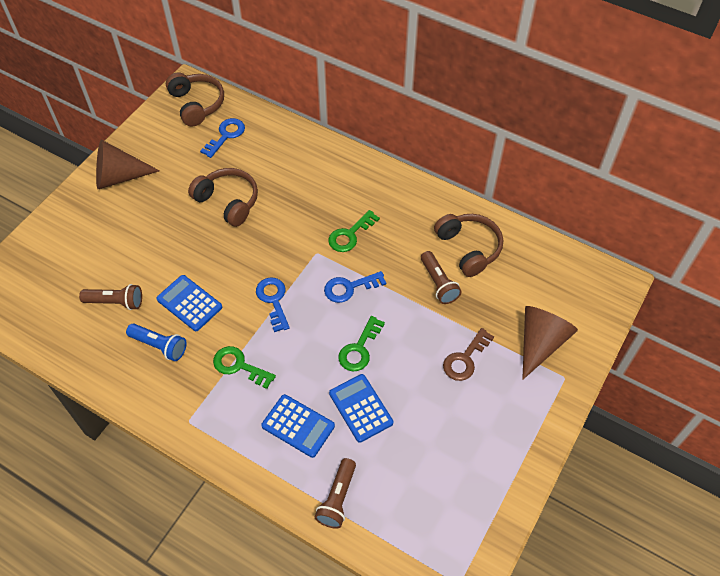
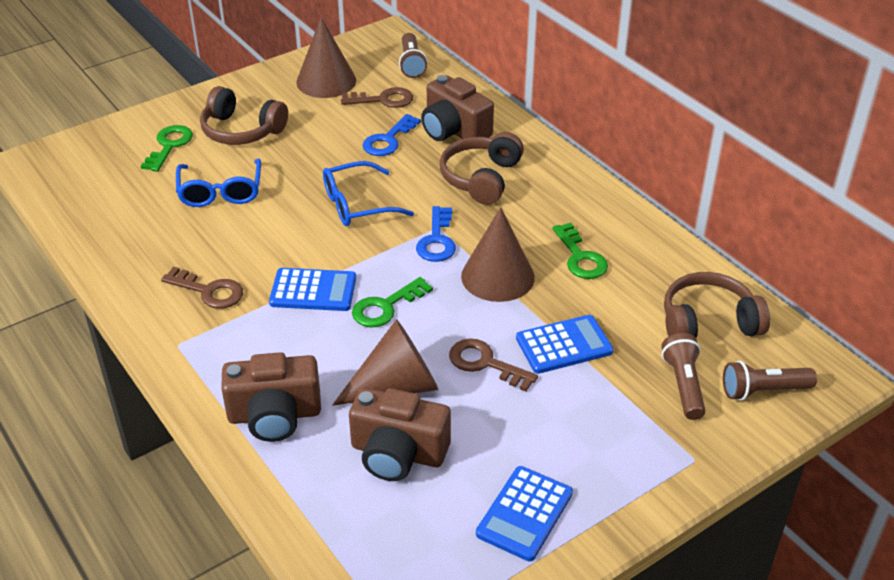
blue flashlight: 1 -> 0
blue glasses: 0 -> 2
blue key: 3 -> 2
brown camera: 0 -> 3
brown cone: 2 -> 3
brown key: 1 -> 3

